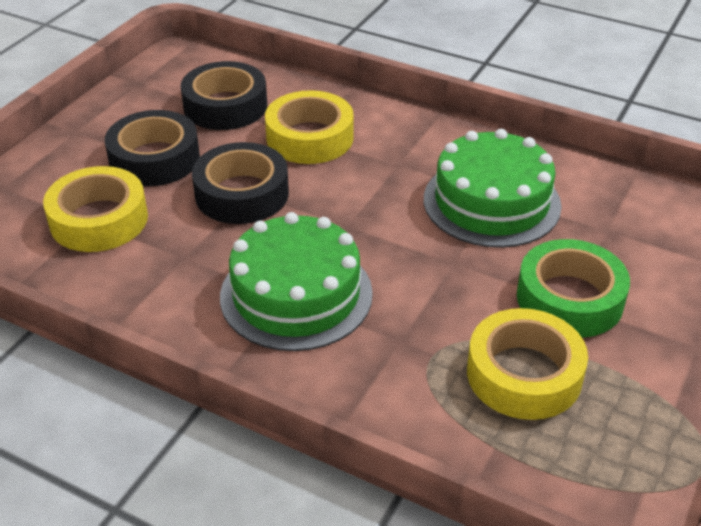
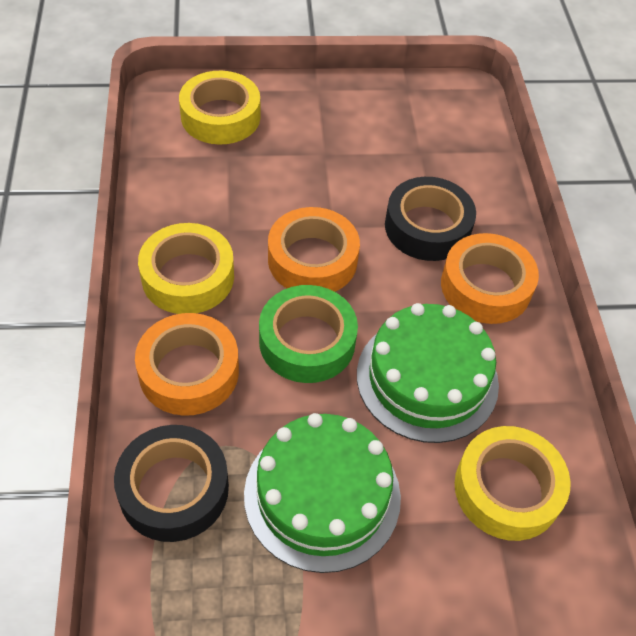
black tape: 3 -> 2
orange tape: 0 -> 3

